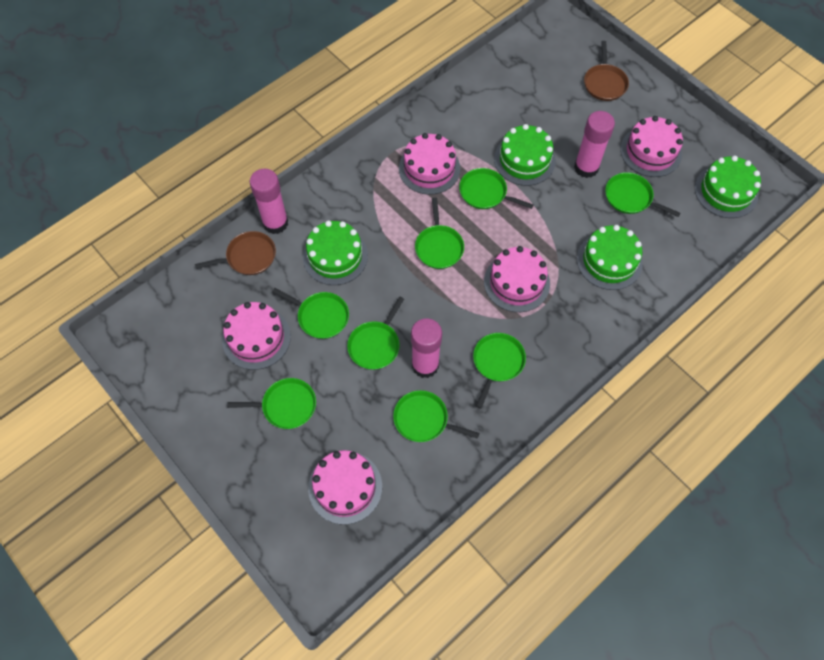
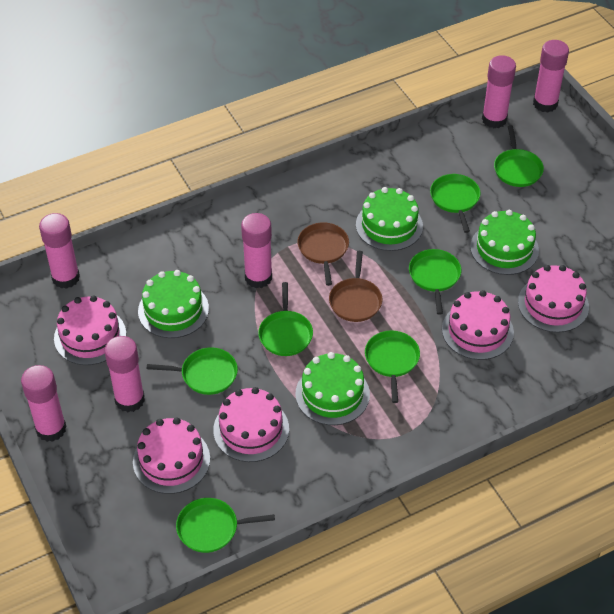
green pan: 8 -> 7
pink glue stick: 3 -> 6

